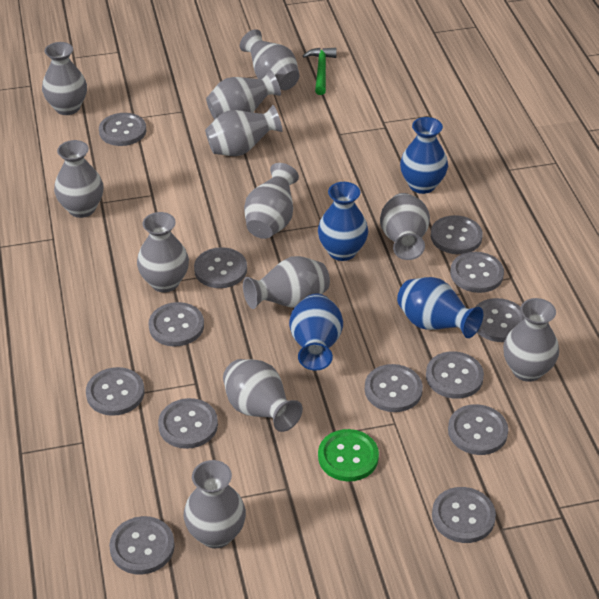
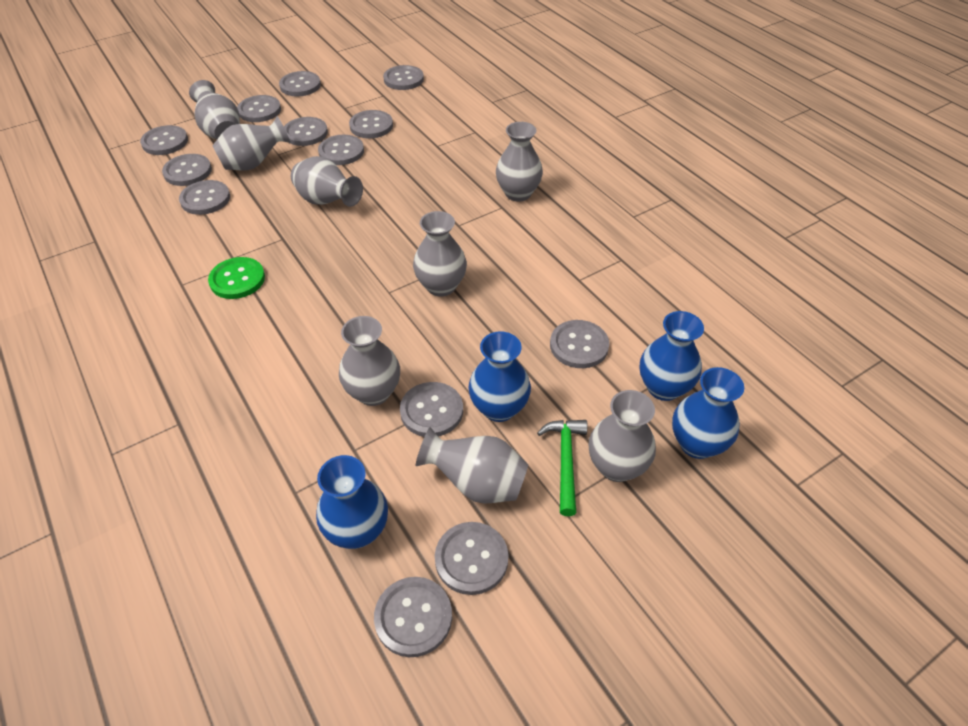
grey vase: 12 -> 8

